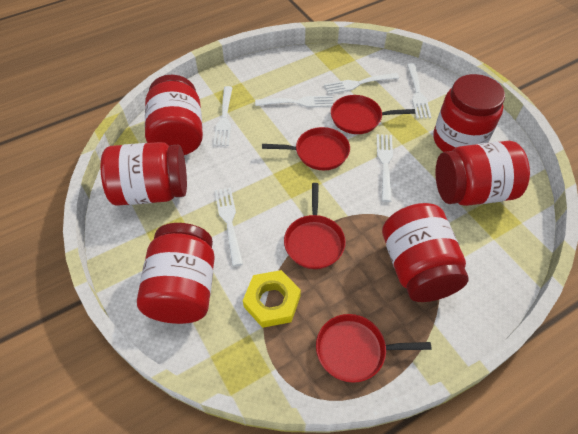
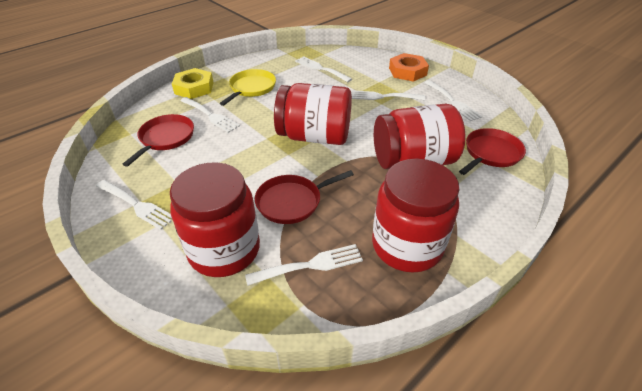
orange nut: 0 -> 1
red jar: 6 -> 4
red pan: 4 -> 3
yellow pan: 0 -> 1

